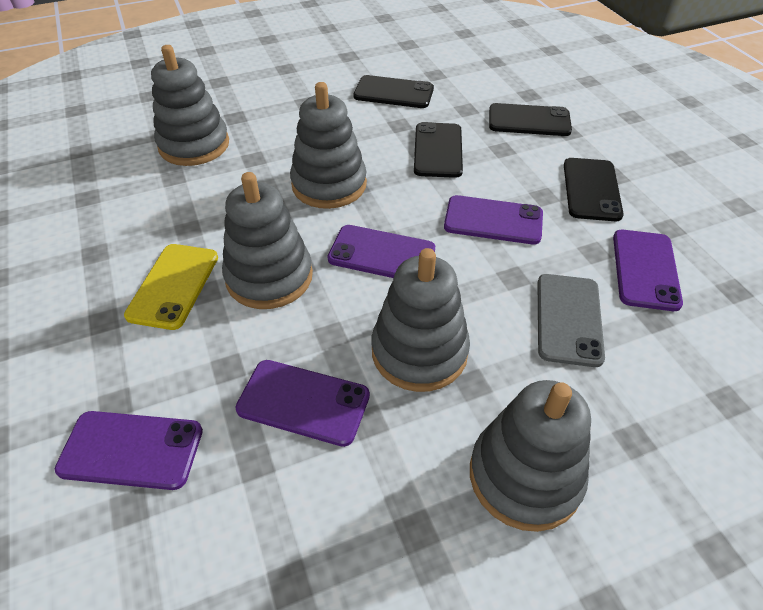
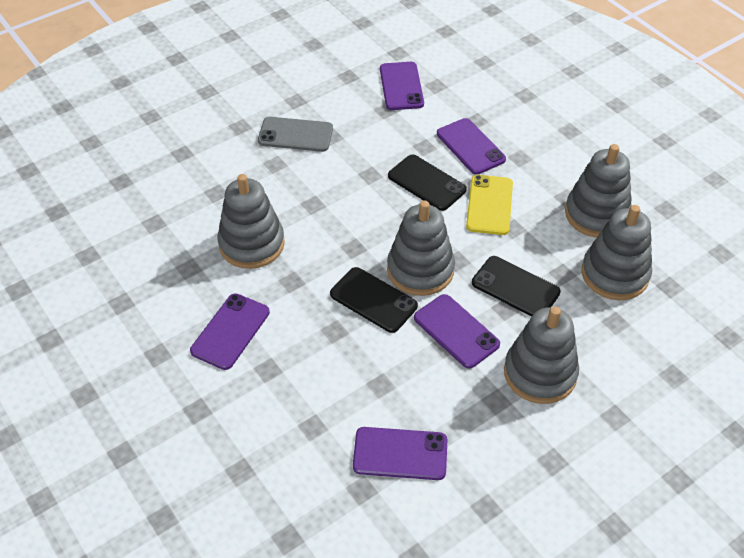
black phone: 4 -> 3

